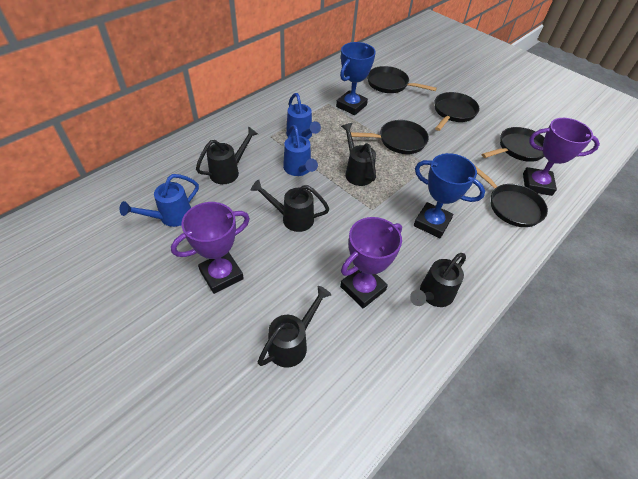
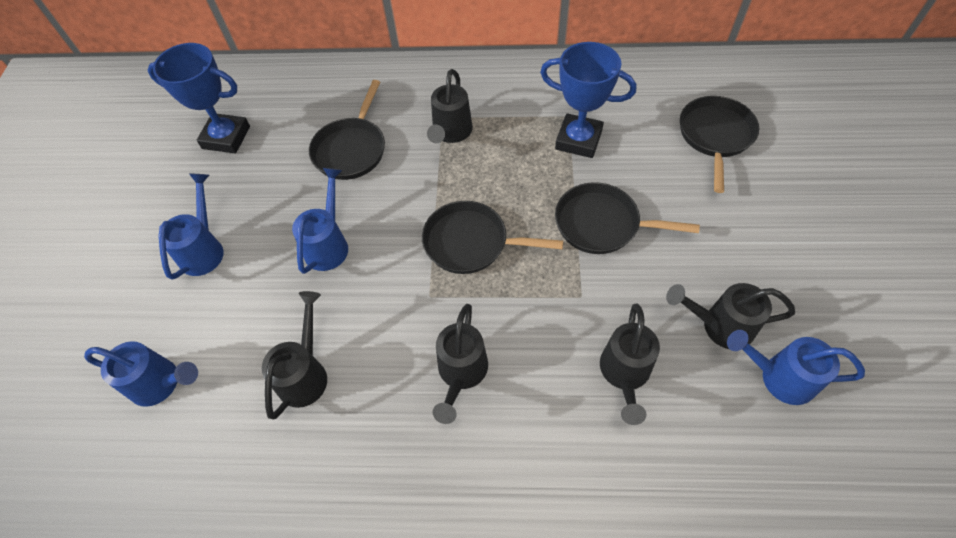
black pan: 5 -> 4
blue watering can: 3 -> 4
purple trophy: 3 -> 0

